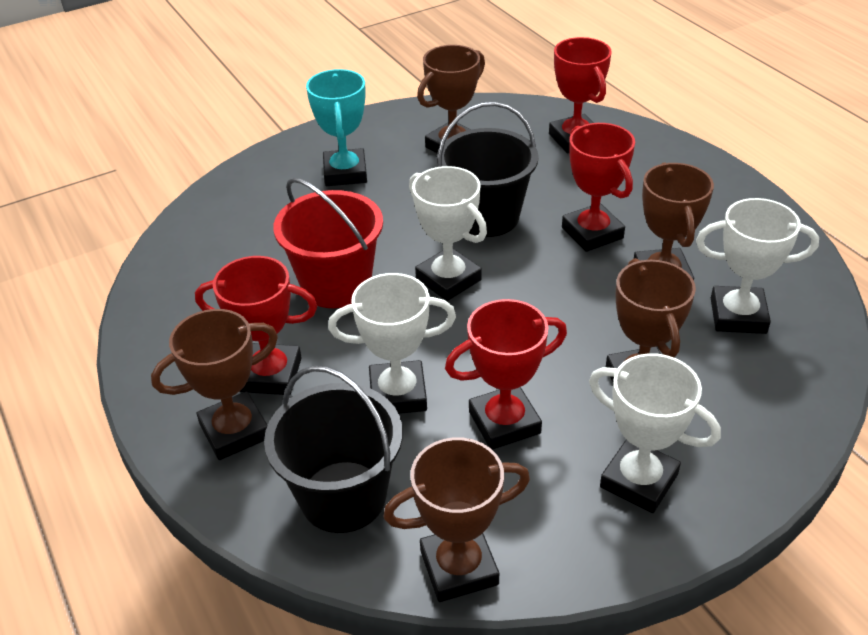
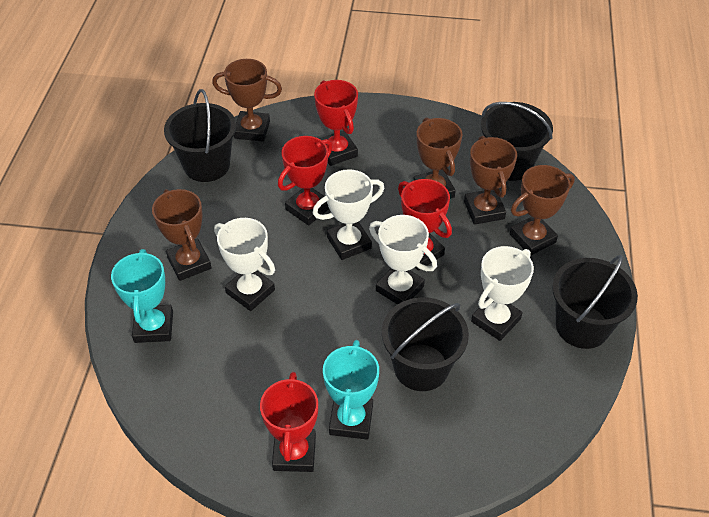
black bucket: 2 -> 4
red bucket: 1 -> 0
turquoise trophy: 1 -> 2

